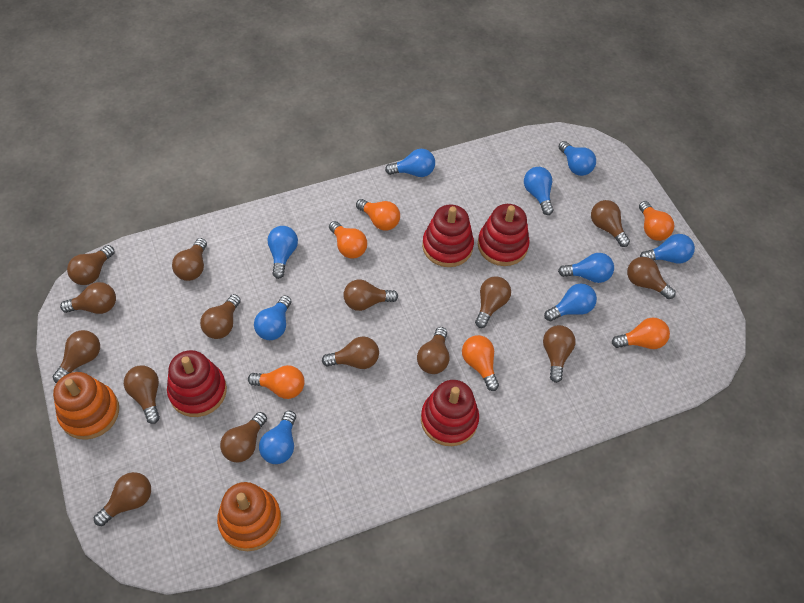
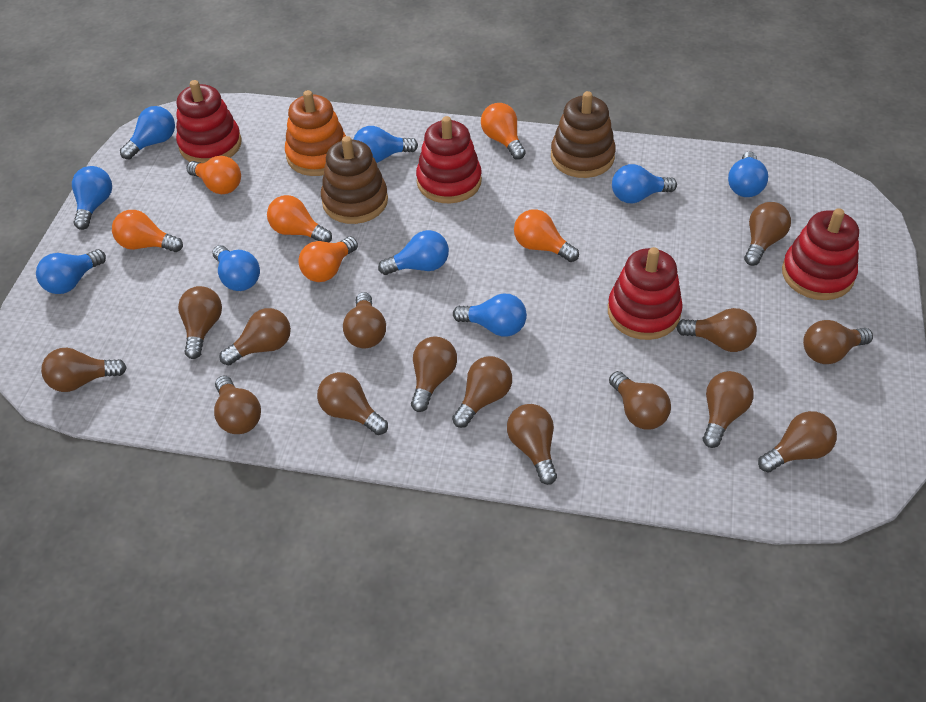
brown stacking toy: 0 -> 2
orange stacking toy: 2 -> 1

